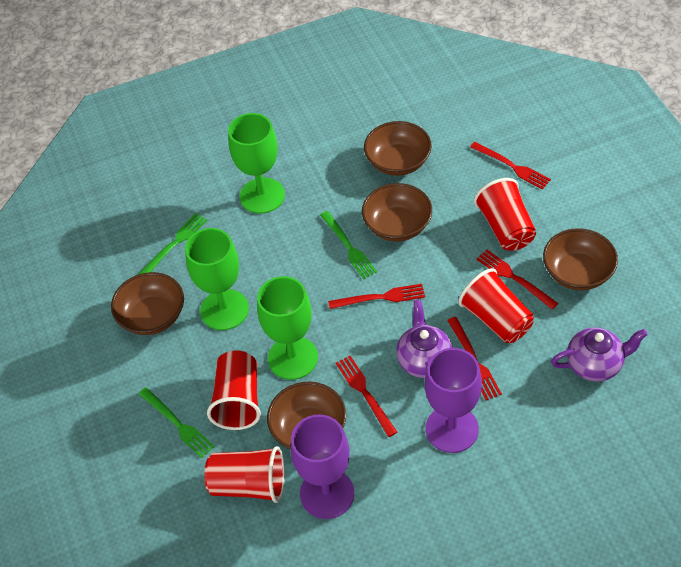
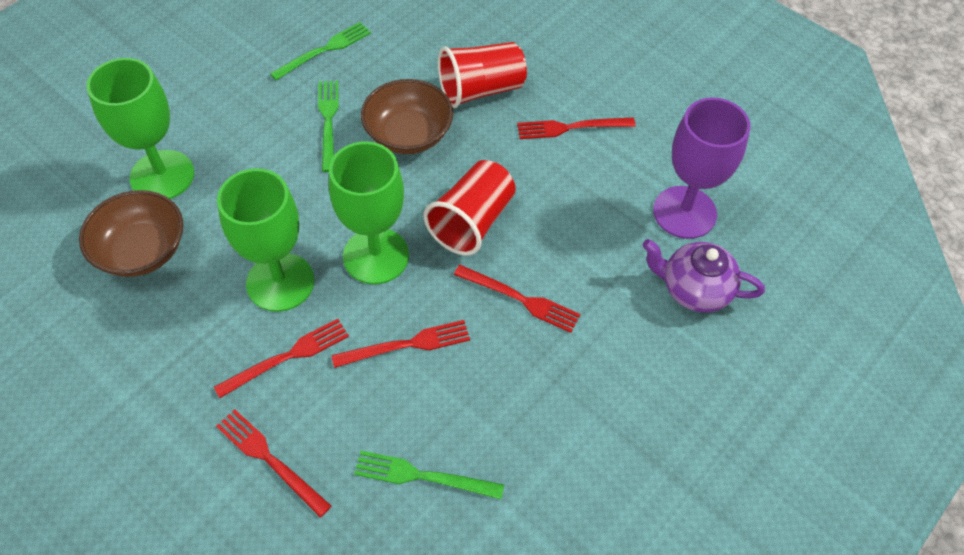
brown bowl: 5 -> 2
purple goblet: 2 -> 1
purple teapot: 2 -> 1
red cup: 4 -> 2

